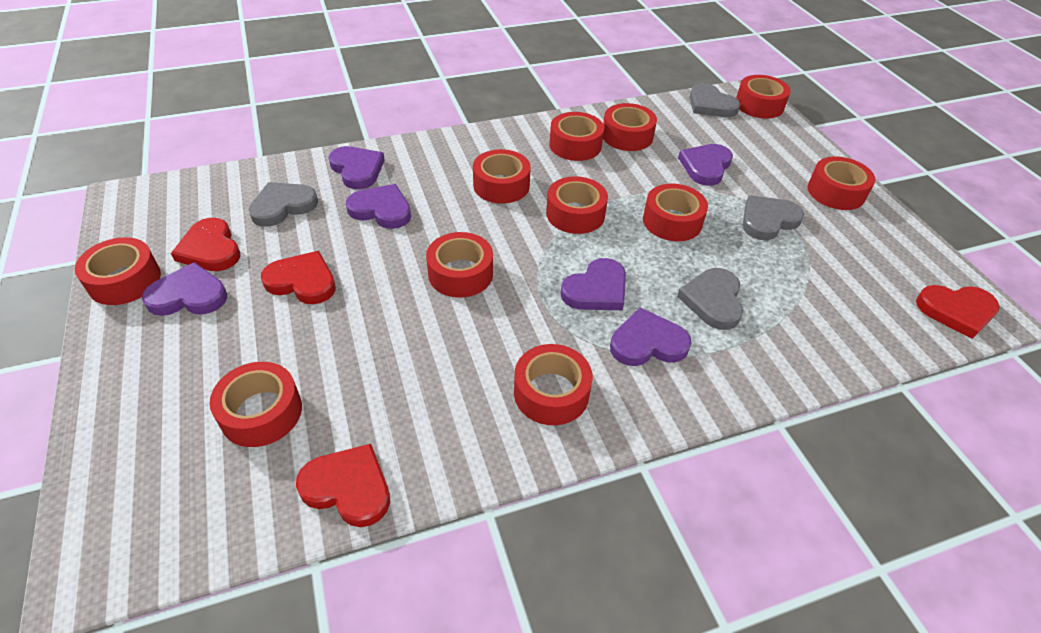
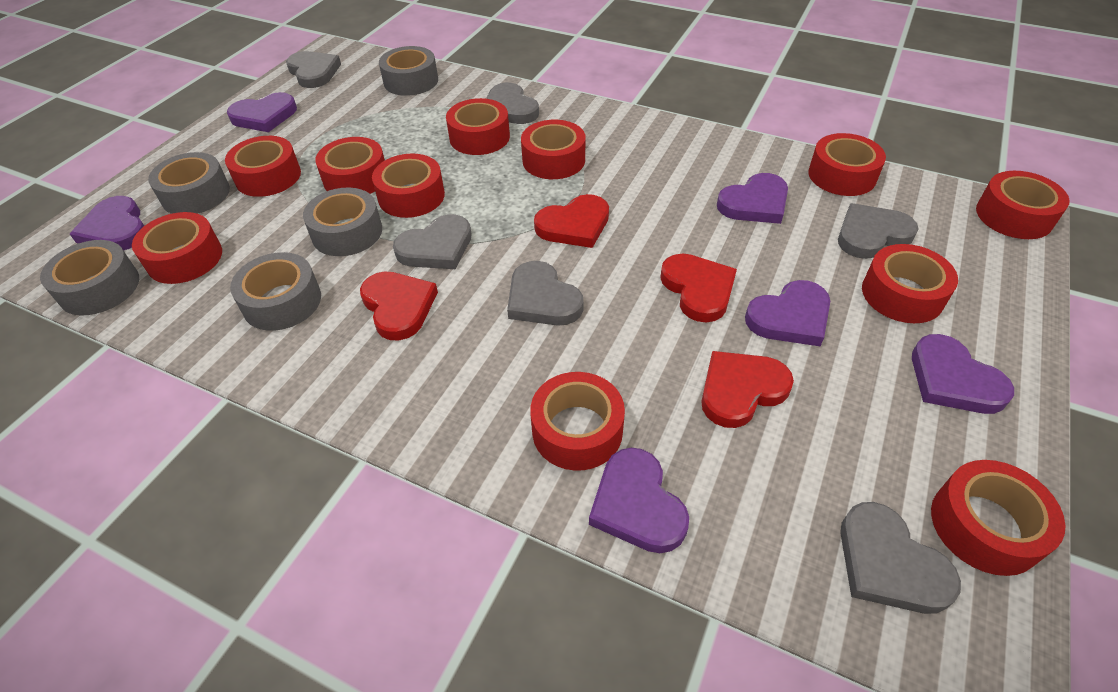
grey heart: 4 -> 6
grey tape: 0 -> 5

